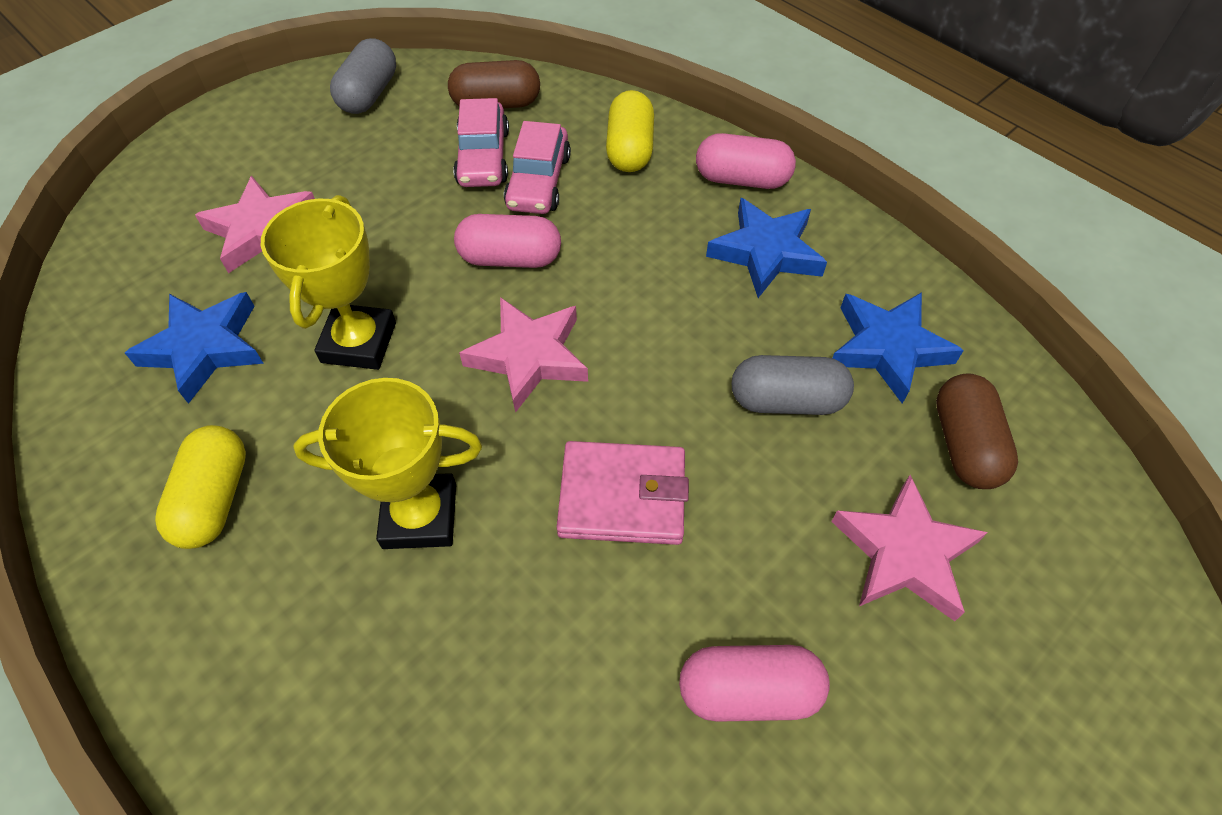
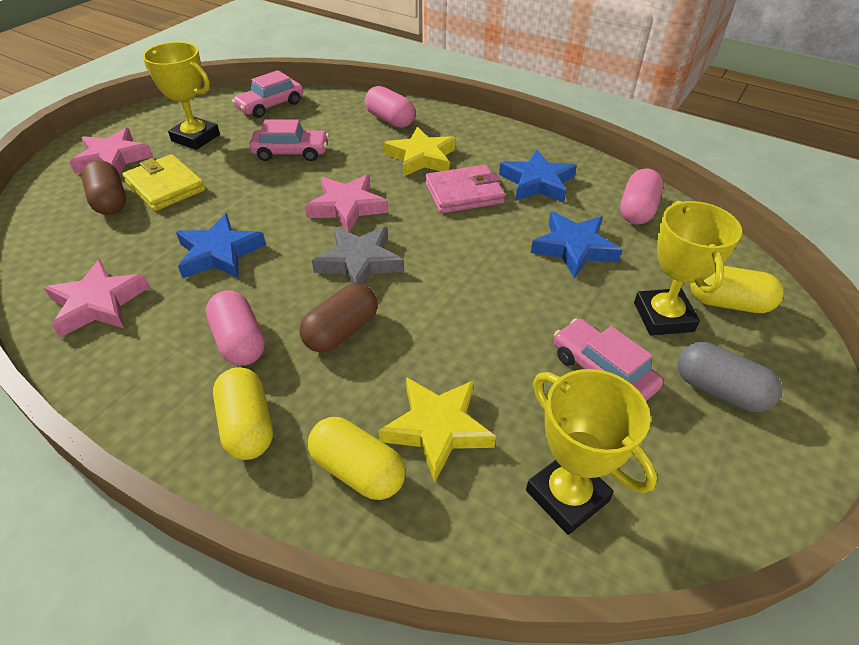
grey capsule: 2 -> 1
grey star: 0 -> 1
pink car: 2 -> 3
yellow capsule: 2 -> 3
yellow star: 0 -> 2
yellow trophy: 2 -> 3
yellow wallet: 0 -> 1

